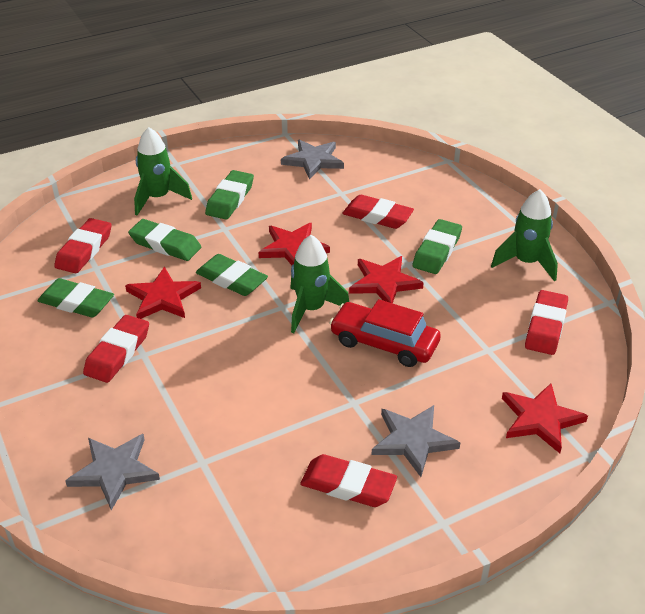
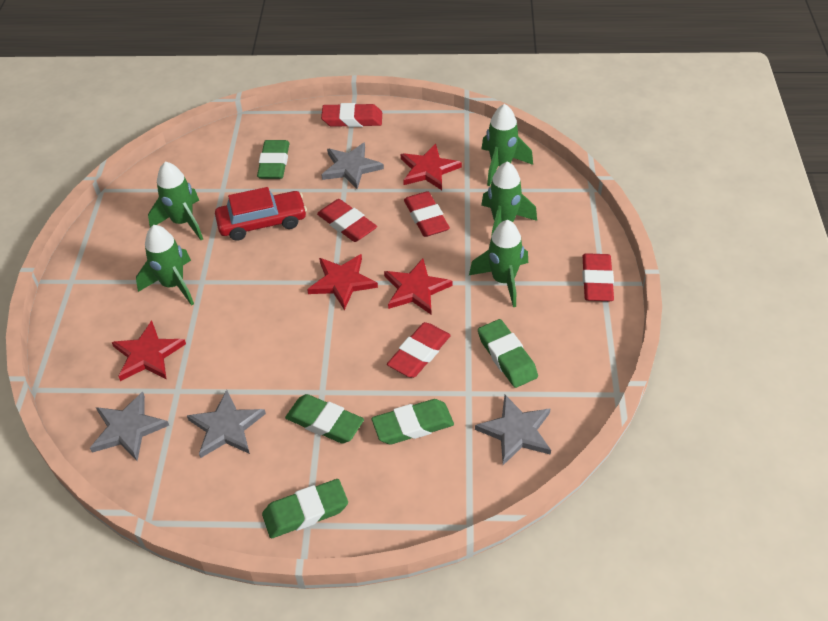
green rocket: 3 -> 5
grey star: 3 -> 4

